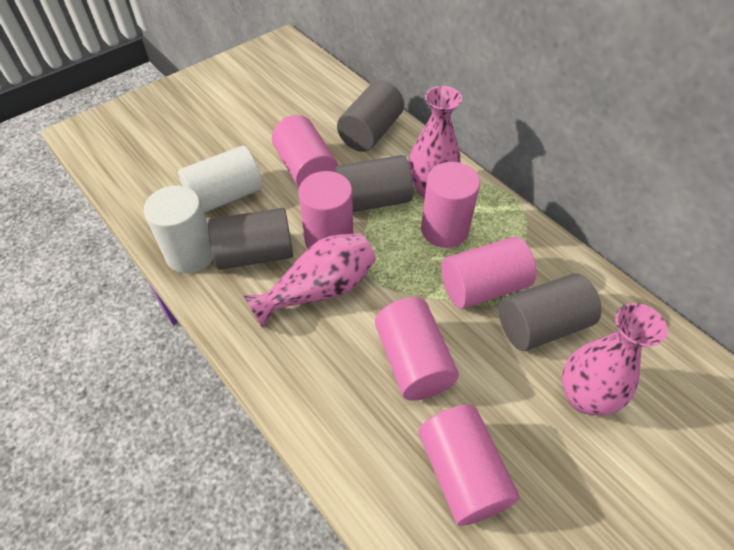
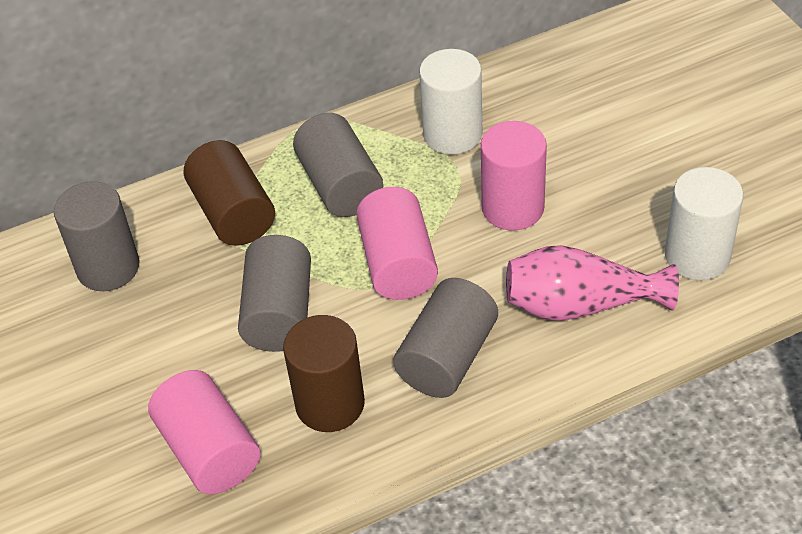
brown cylinder: 0 -> 2
pink cylinder: 6 -> 3
pink vase: 3 -> 1

